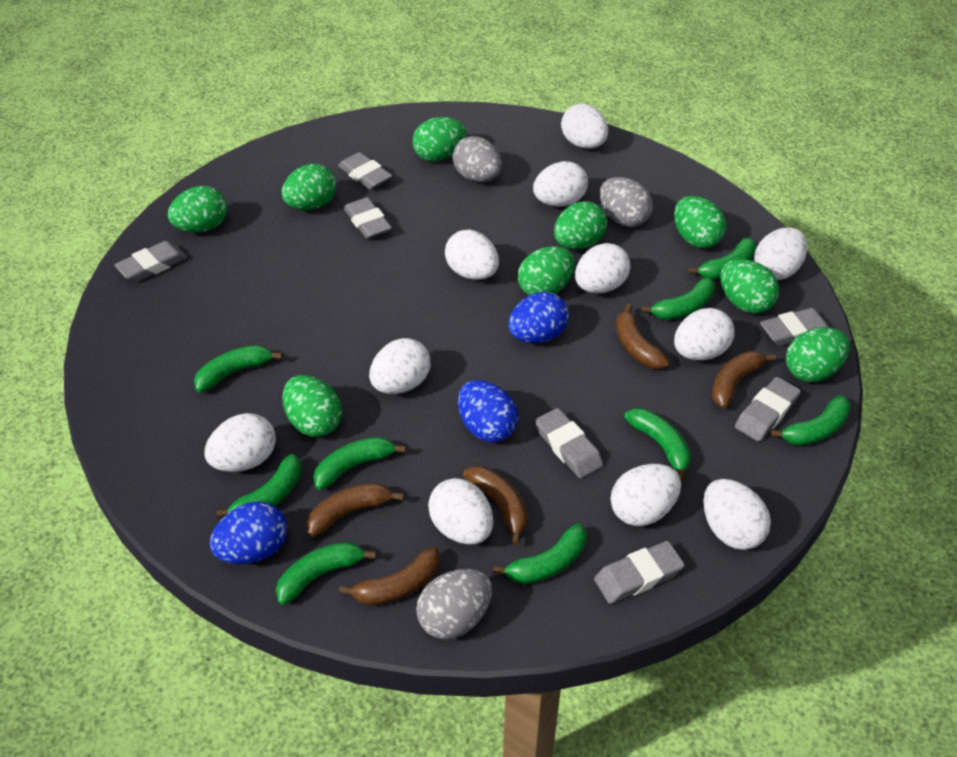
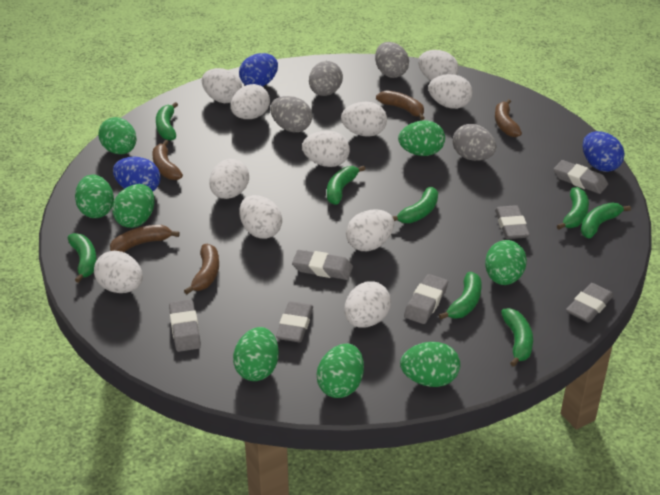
green banana: 9 -> 8
green egg: 9 -> 8
grey egg: 3 -> 4

